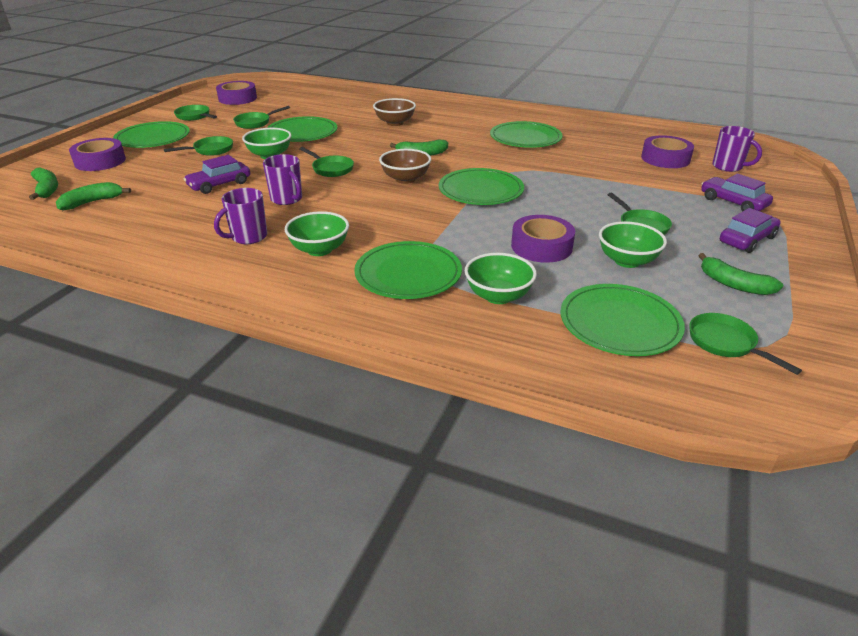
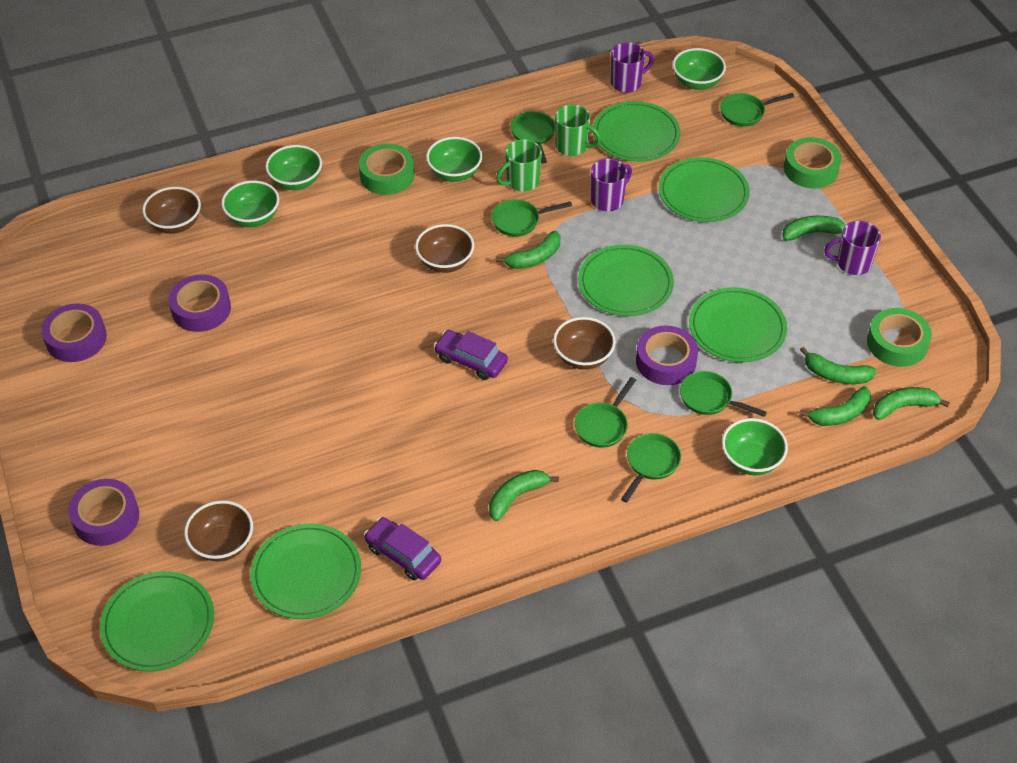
brown bowl: 2 -> 4
green banana: 4 -> 6
green bowl: 4 -> 5
green mug: 0 -> 2
green tape: 0 -> 3
purple car: 3 -> 2

